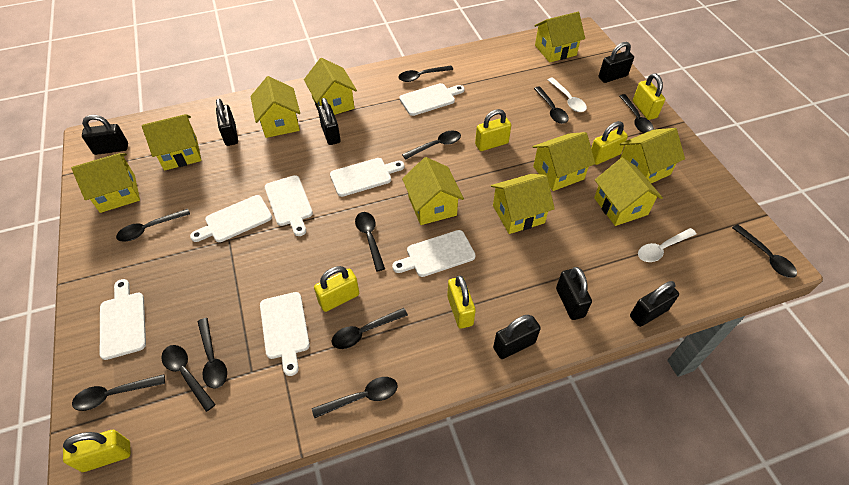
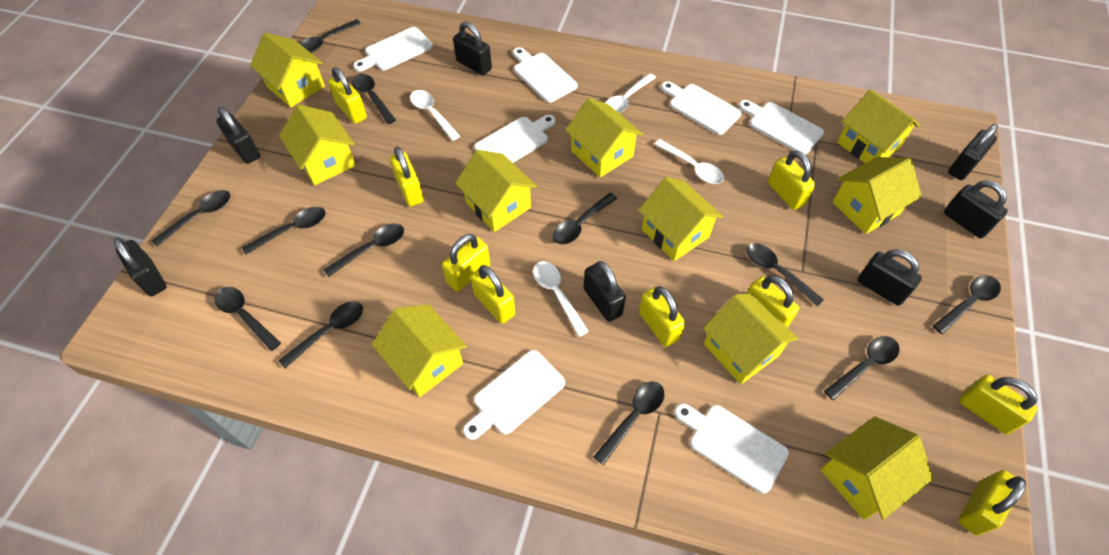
white spoon: 2 -> 4
yellow padlock: 6 -> 9

